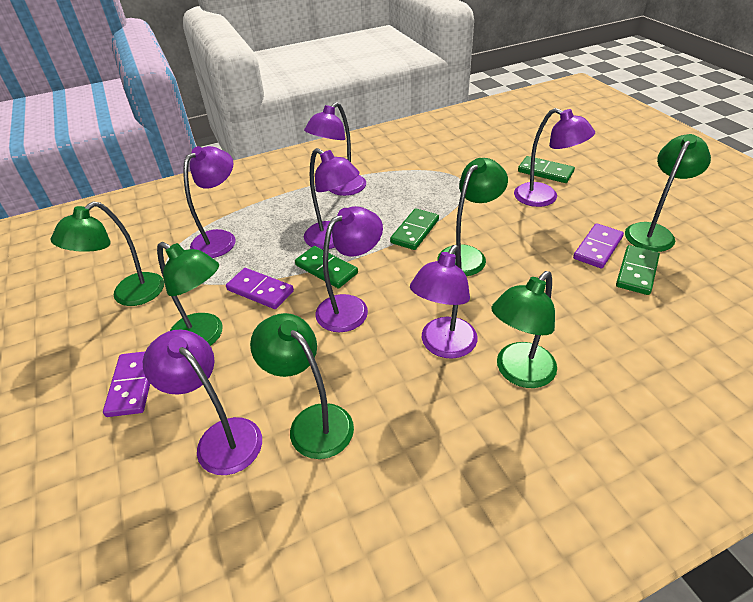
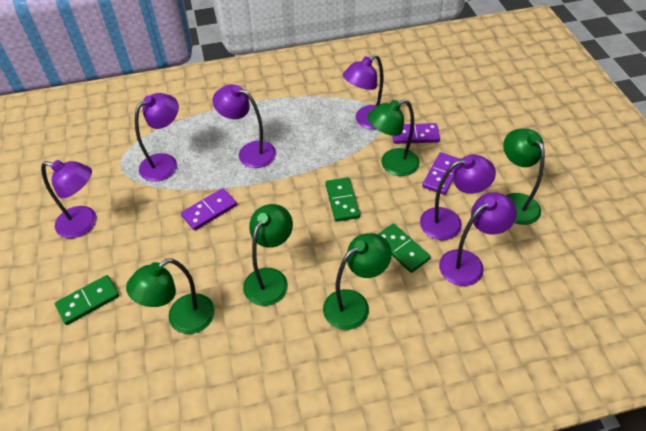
green domino: 4 -> 3
green lamp: 6 -> 5
purple lamp: 7 -> 6

